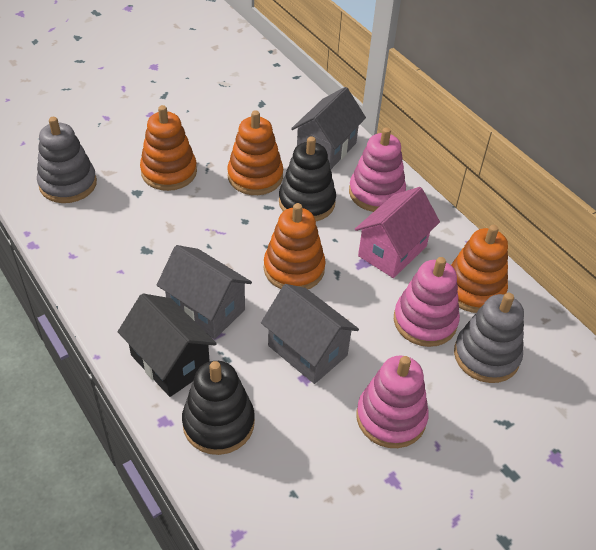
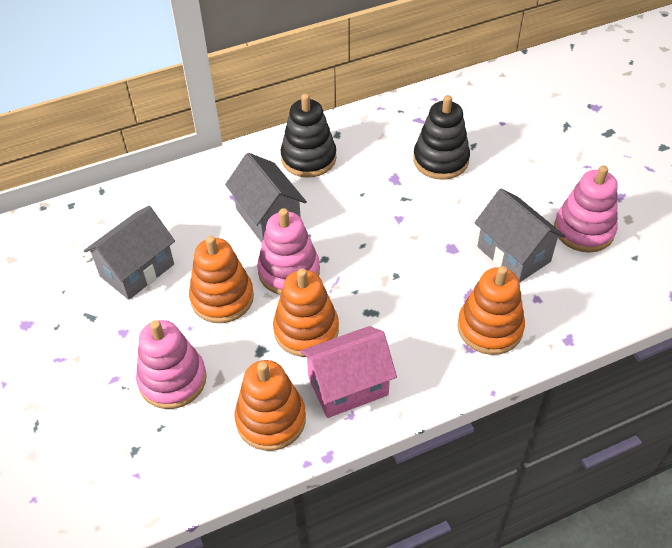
black house: 1 -> 0
grey stacking toy: 2 -> 0

